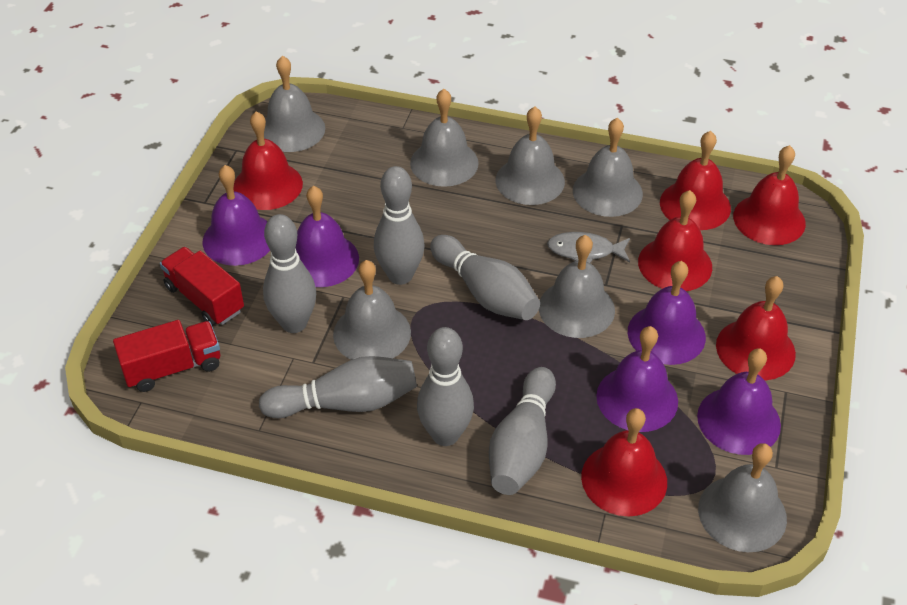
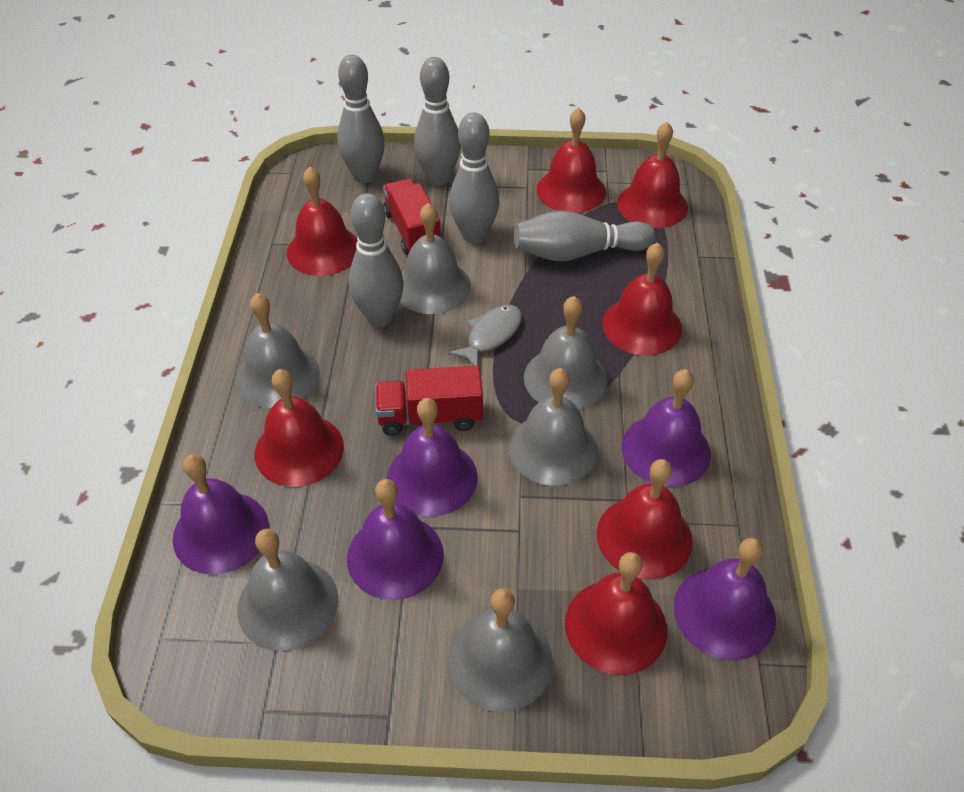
grey bell: 7 -> 6
grey bowling pin: 6 -> 5
red bell: 6 -> 7

